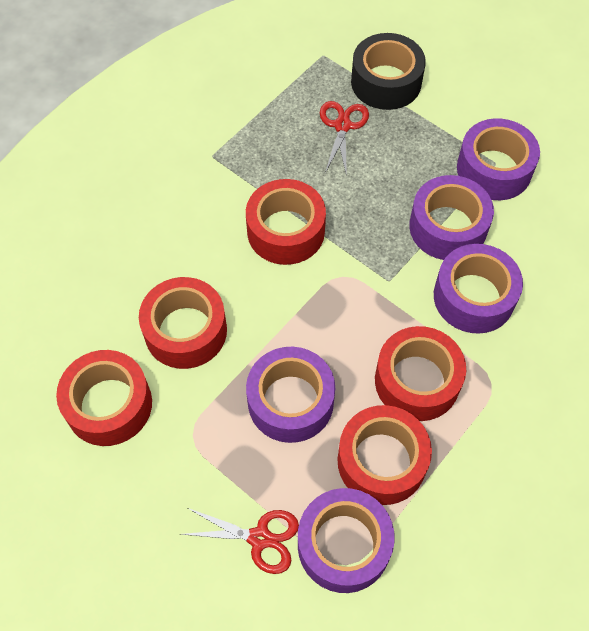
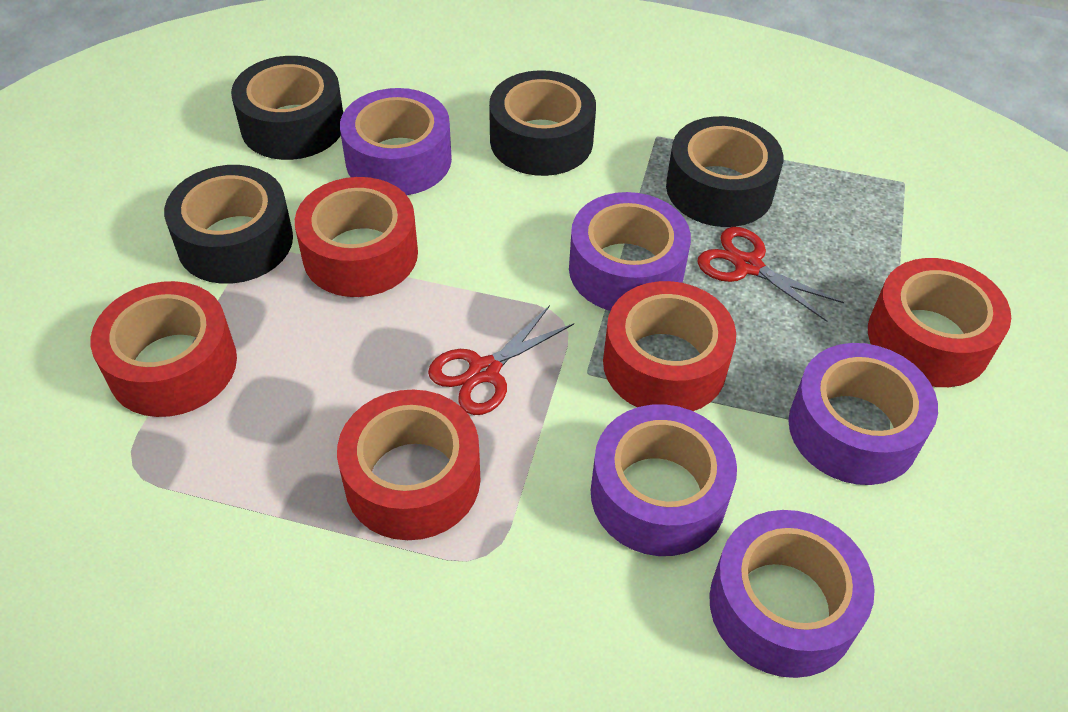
black tape: 1 -> 4

